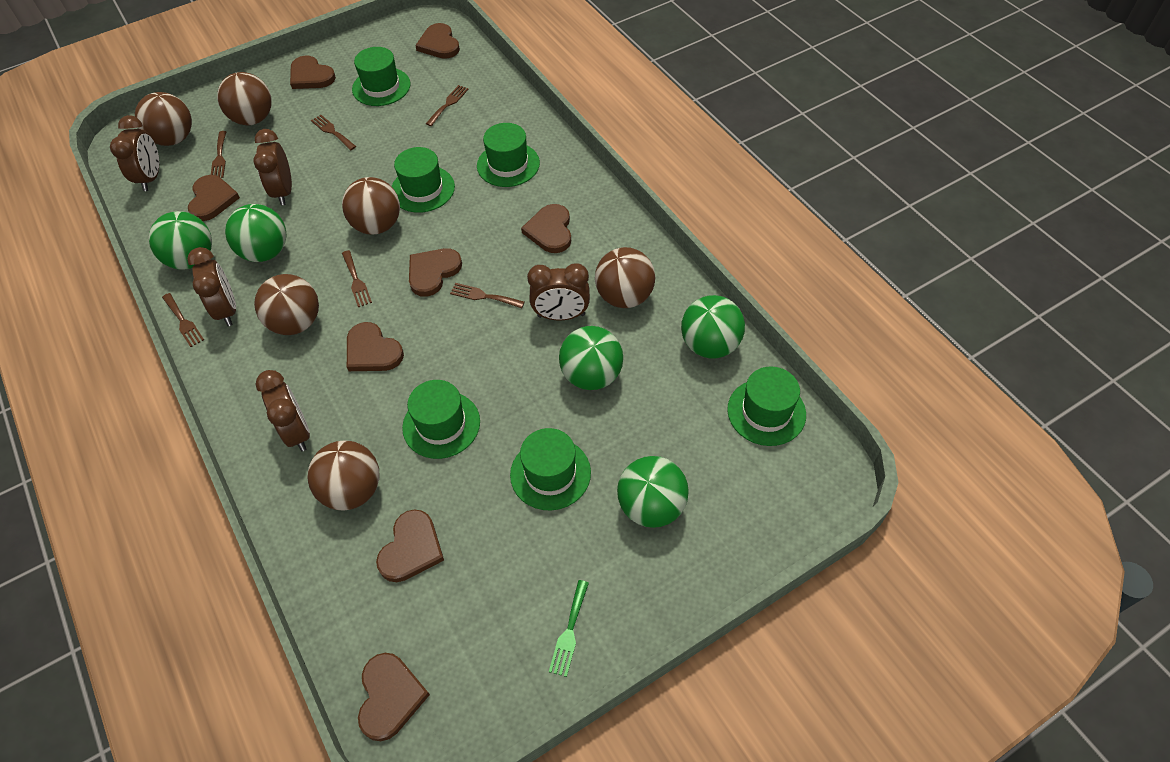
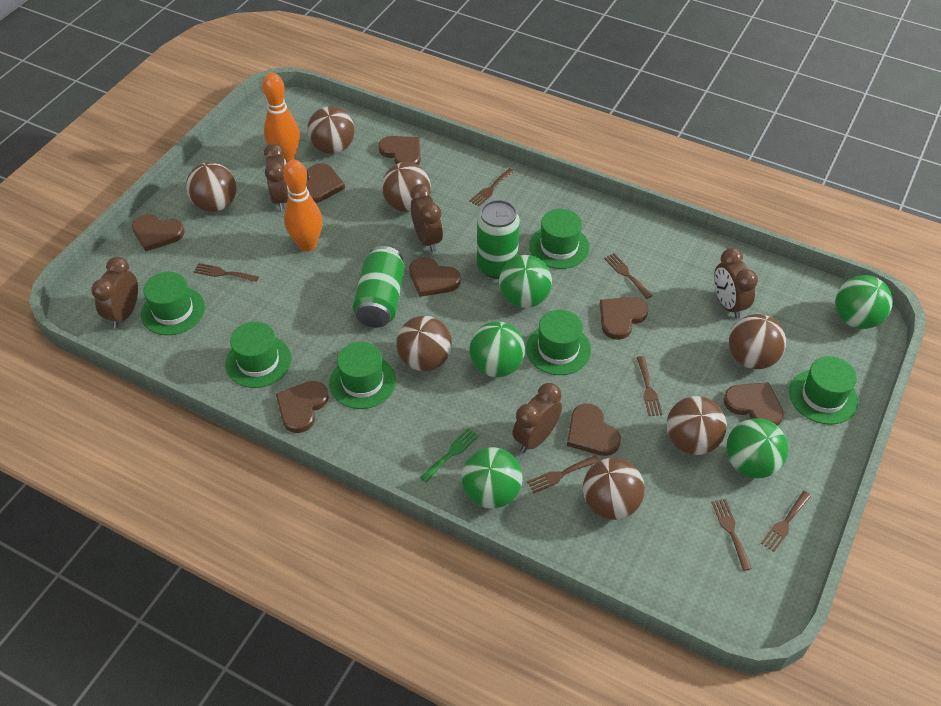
brown ball: 6 -> 7
brown fork: 6 -> 7
green can: 0 -> 2
orange bowling pin: 0 -> 2

